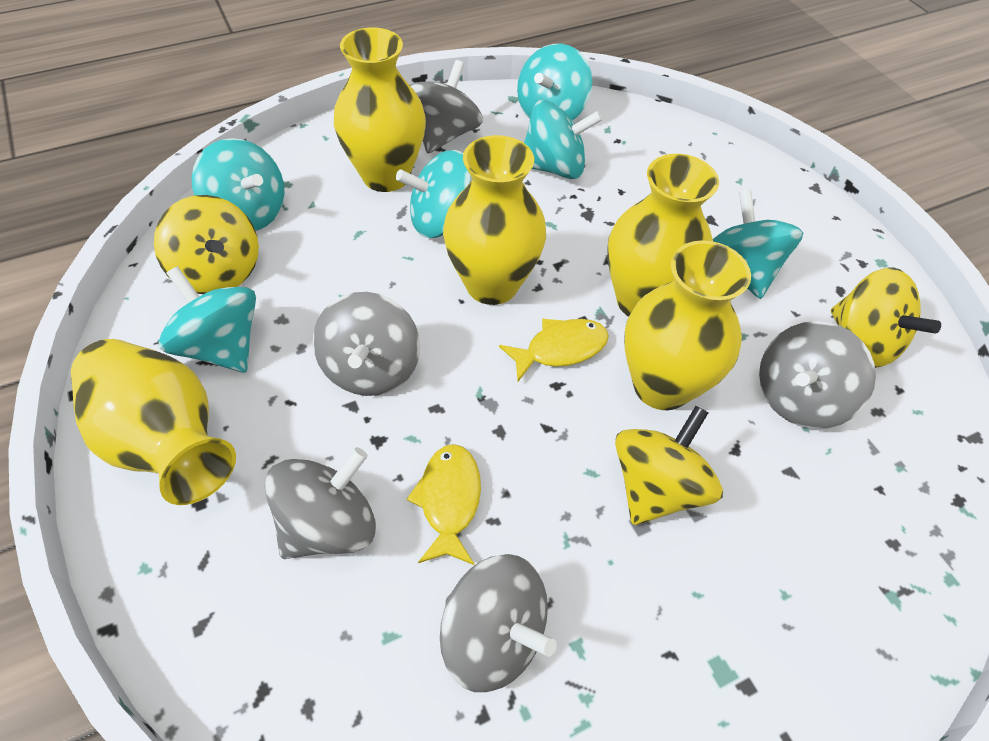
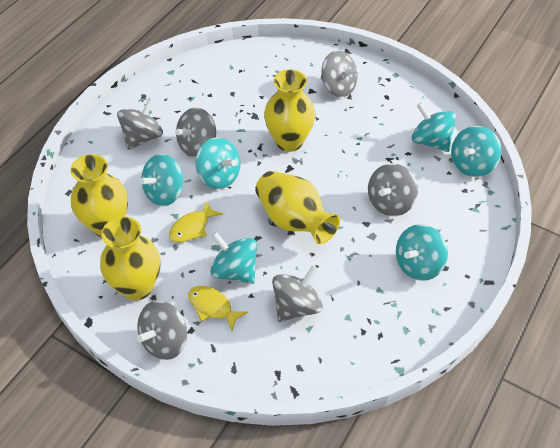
grey spinning top: 5 -> 6
yellow spinning top: 3 -> 0
yellow vase: 5 -> 4

